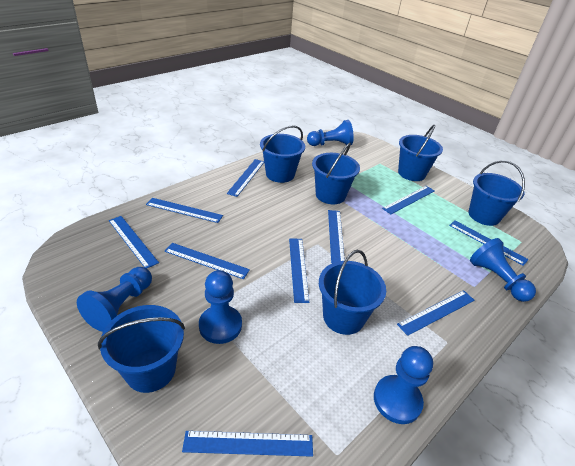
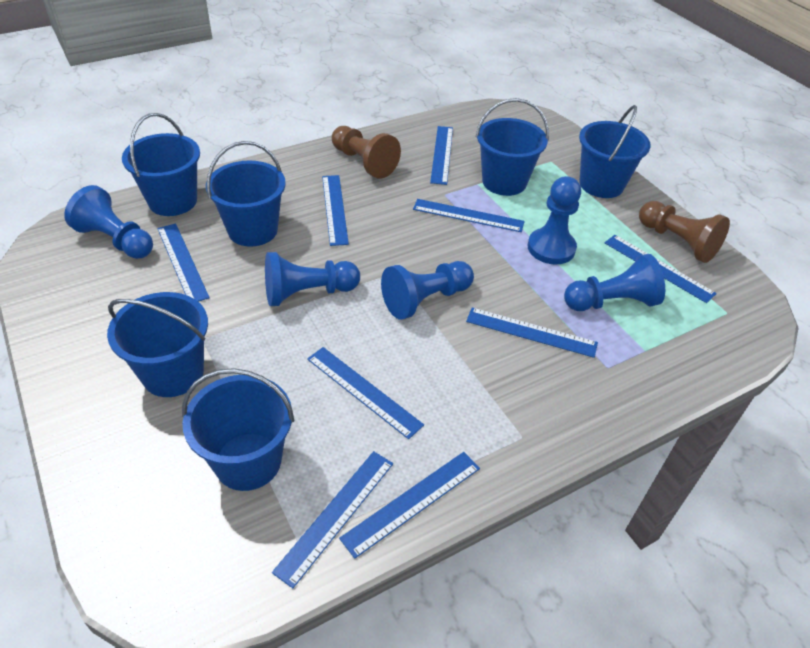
blue ruler: 10 -> 9
brown pawn: 0 -> 2

